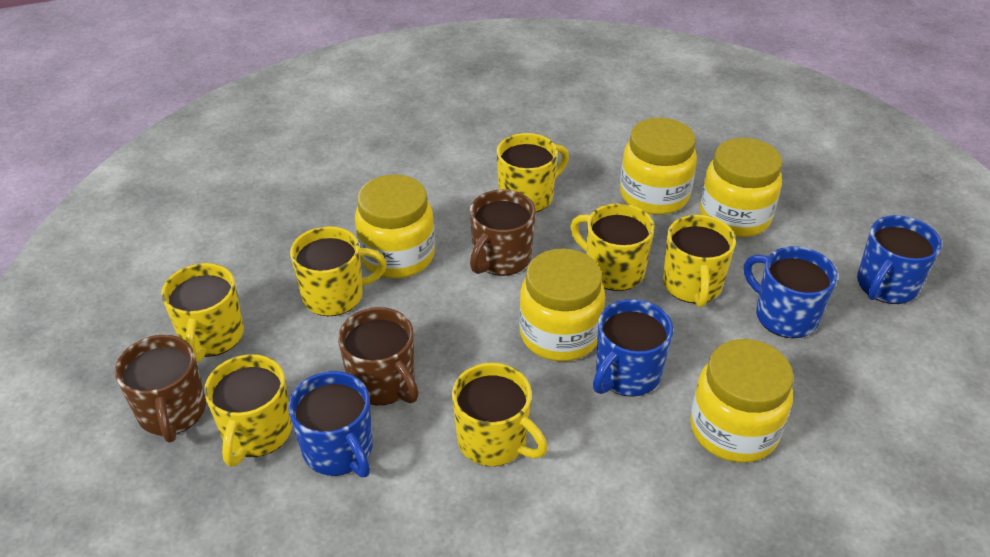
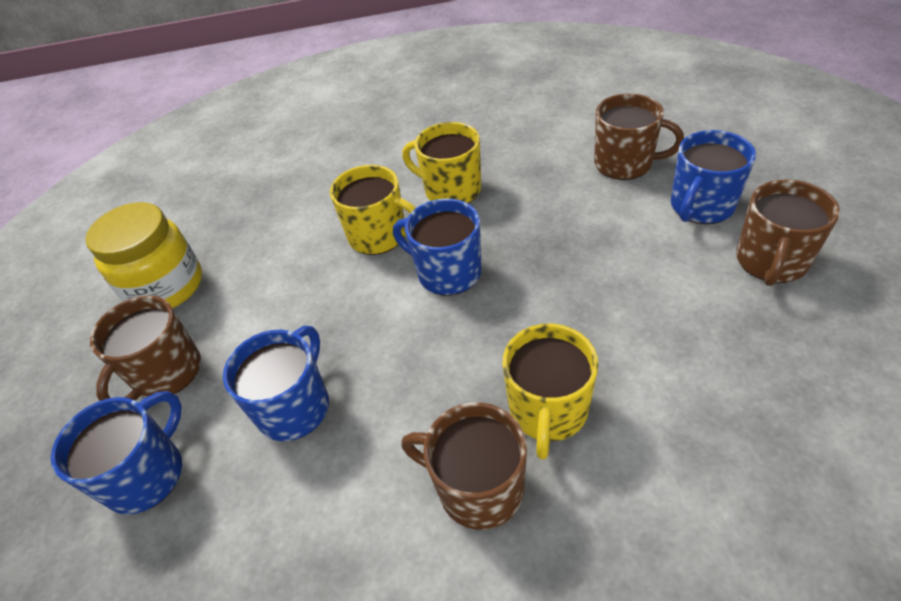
brown mug: 3 -> 4
yellow jar: 5 -> 1
yellow mug: 7 -> 3

